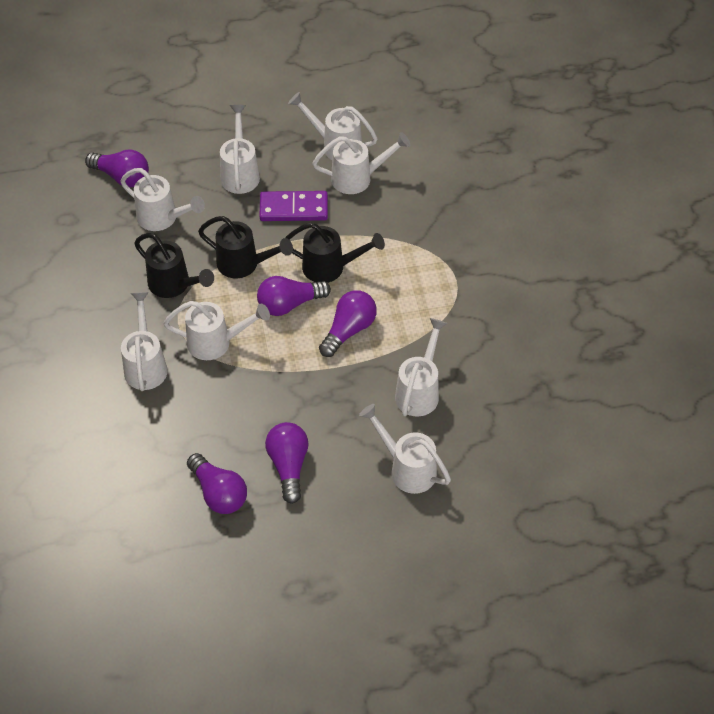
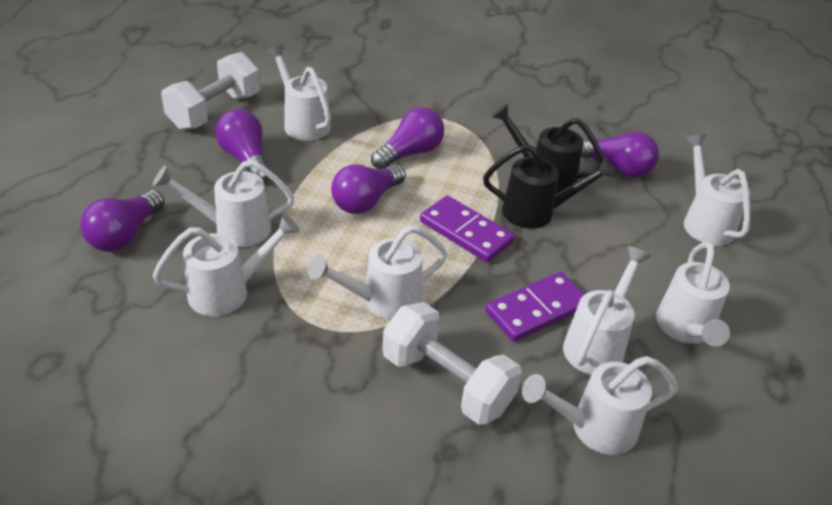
black watering can: 3 -> 2
purple domino: 1 -> 2
white dumbbell: 0 -> 2

